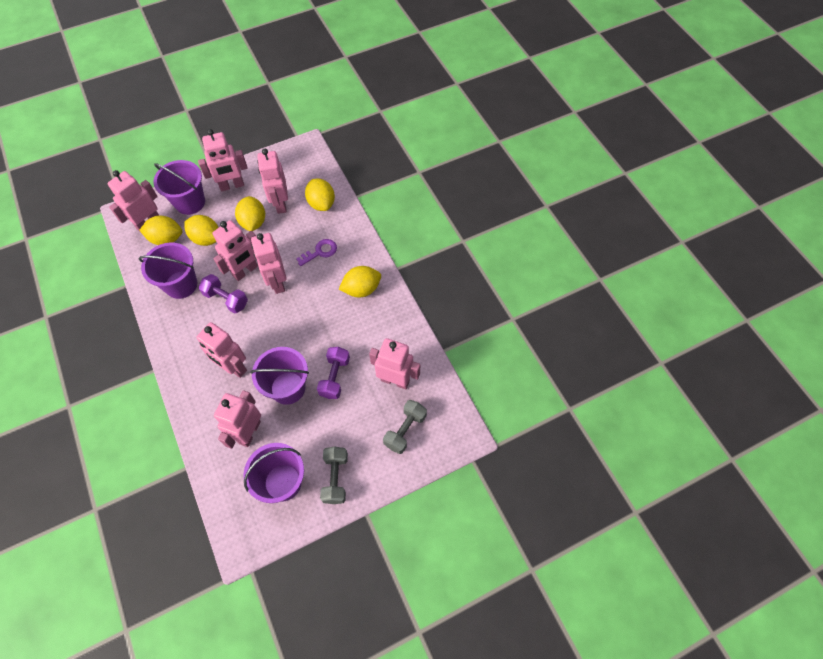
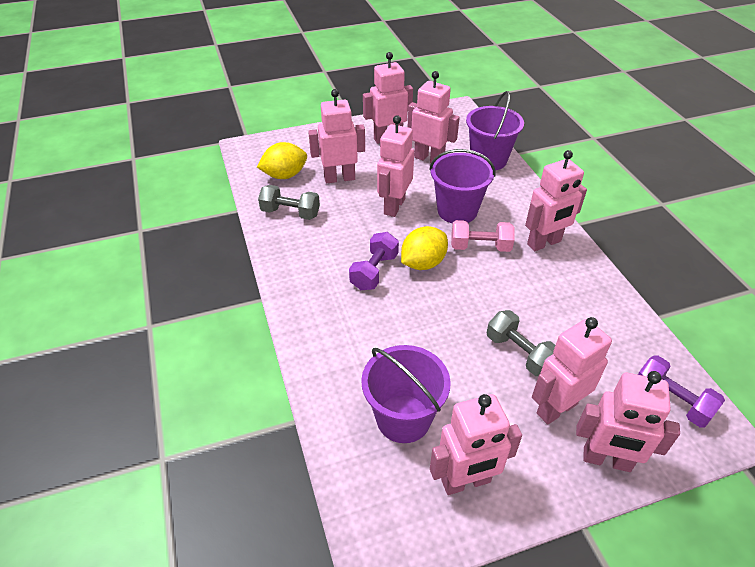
pink dumbbell: 0 -> 1
purple bucket: 4 -> 3
purple key: 1 -> 0
yellow lemon: 5 -> 2

